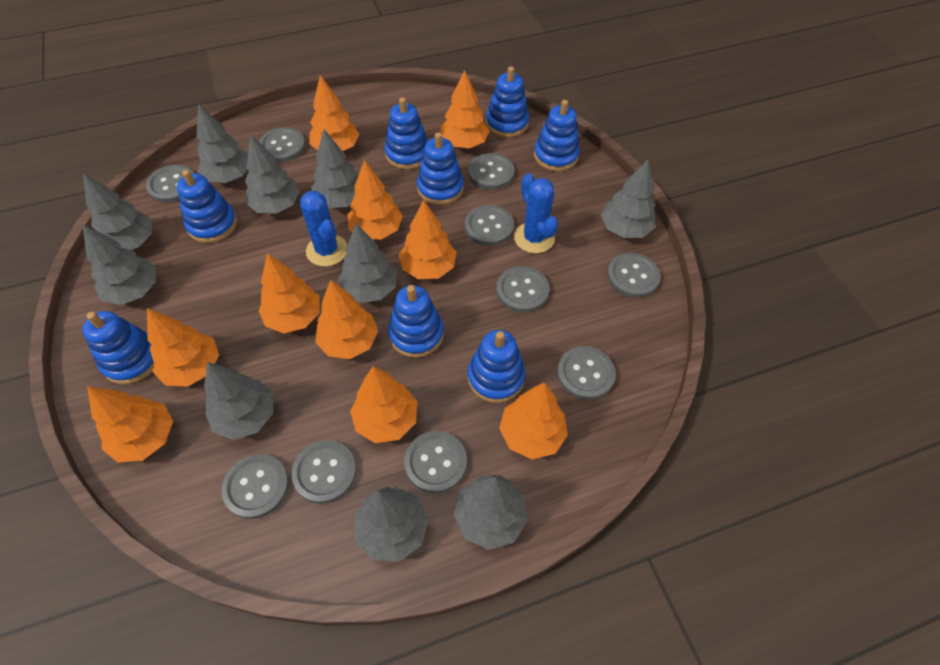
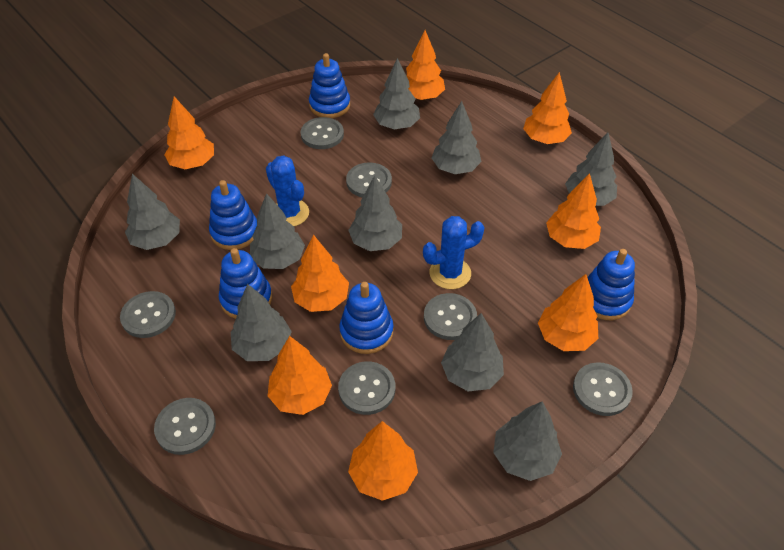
blue stacking toy: 8 -> 5
grey button: 10 -> 7
grey tree: 10 -> 9
orange tree: 10 -> 8

